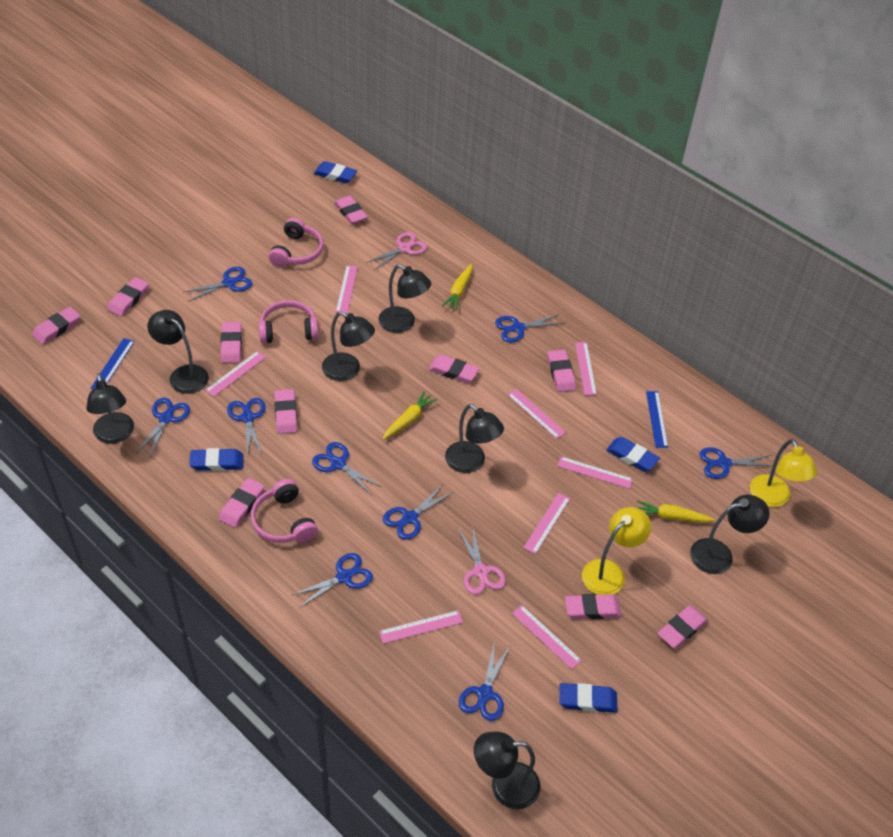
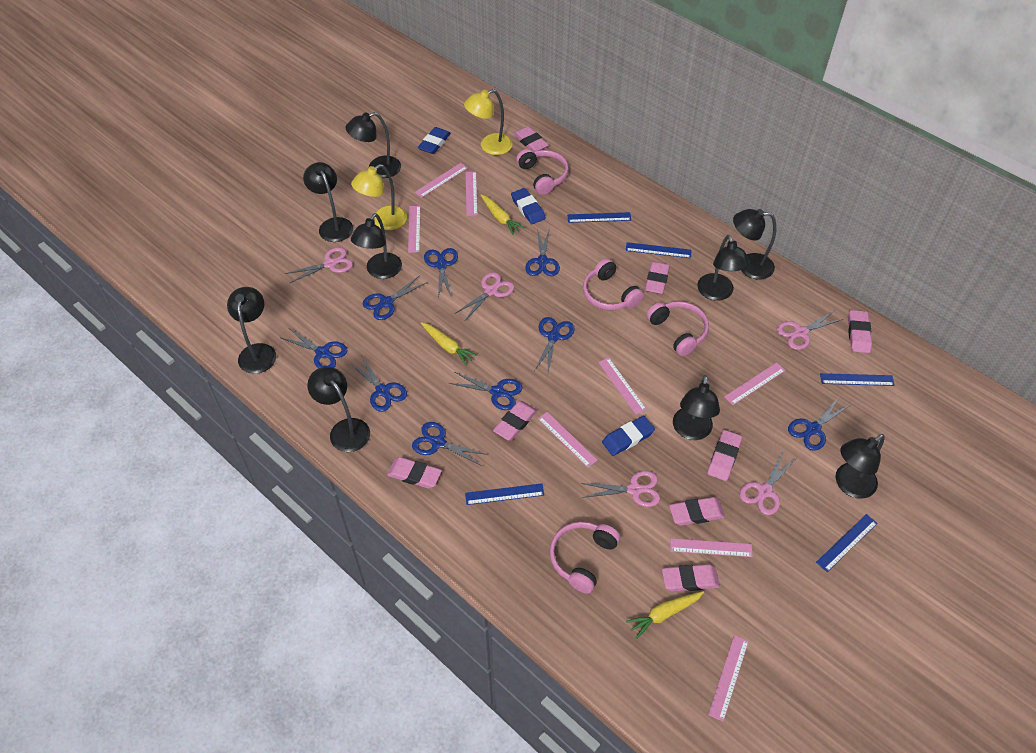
black lamp: 7 -> 9
blue eraser: 4 -> 3
blue ruler: 2 -> 5
pink eraser: 10 -> 8
pink headphones: 3 -> 4
pink scissors: 2 -> 5

